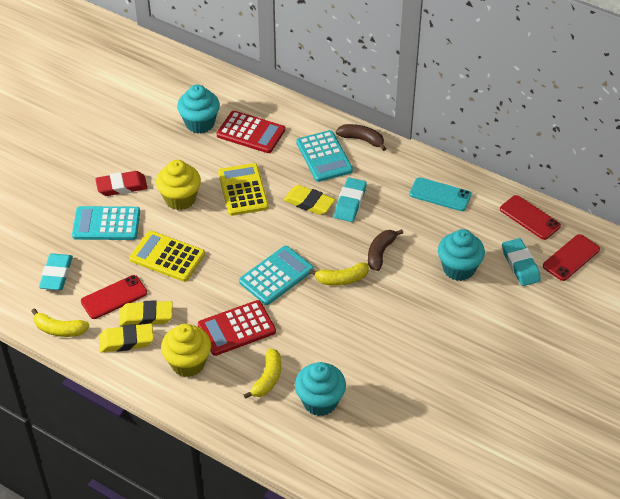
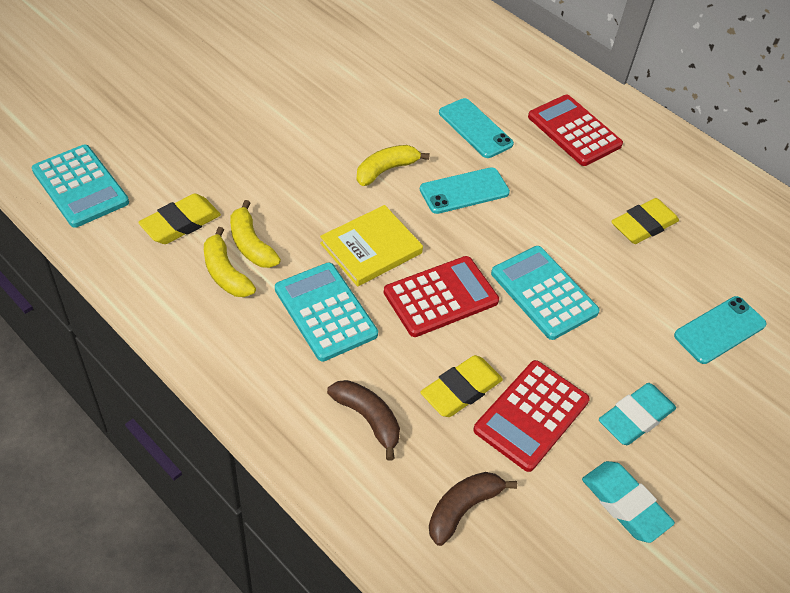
red calculator: 2 -> 3
red eraser: 1 -> 0
red phone: 3 -> 0
turquoise cupcake: 3 -> 0
turquoise eraser: 3 -> 2
turquoise phone: 1 -> 3
yellow book: 0 -> 1
yellow calculator: 2 -> 0
yellow cupcake: 2 -> 0

